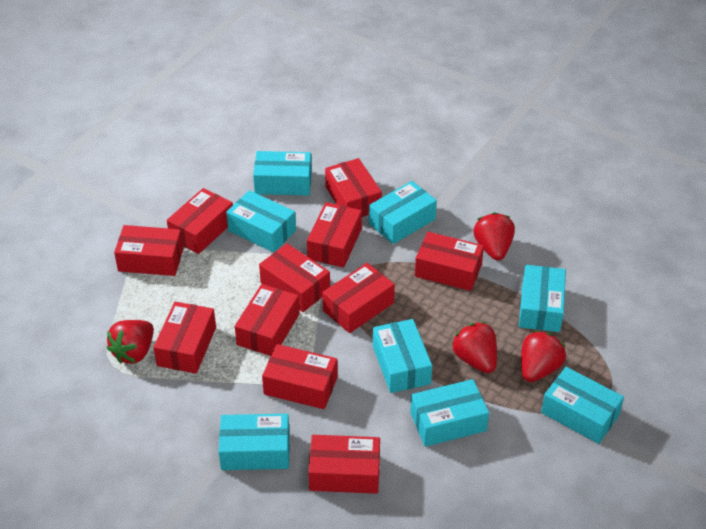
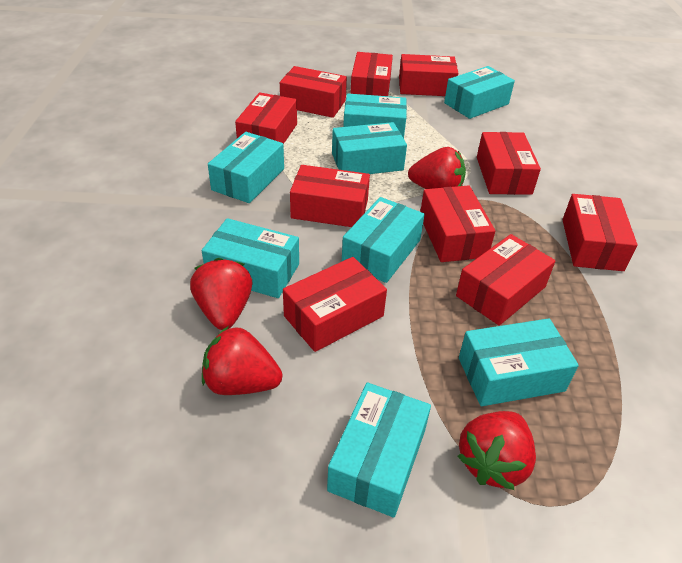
red box: 11 -> 10

